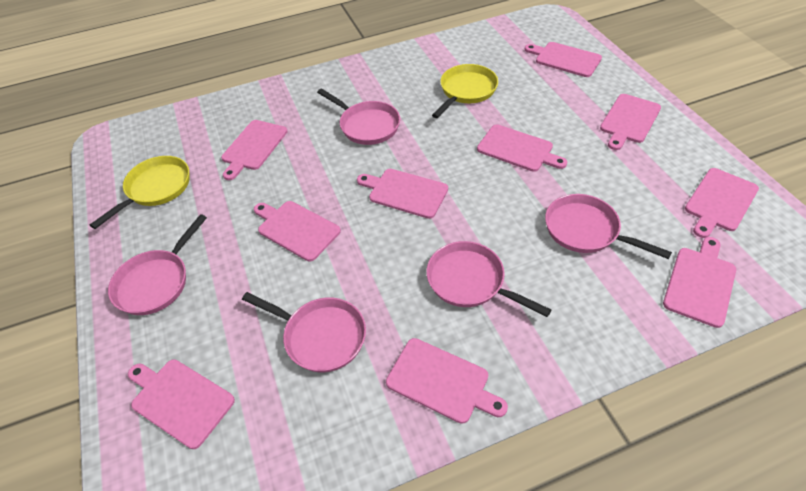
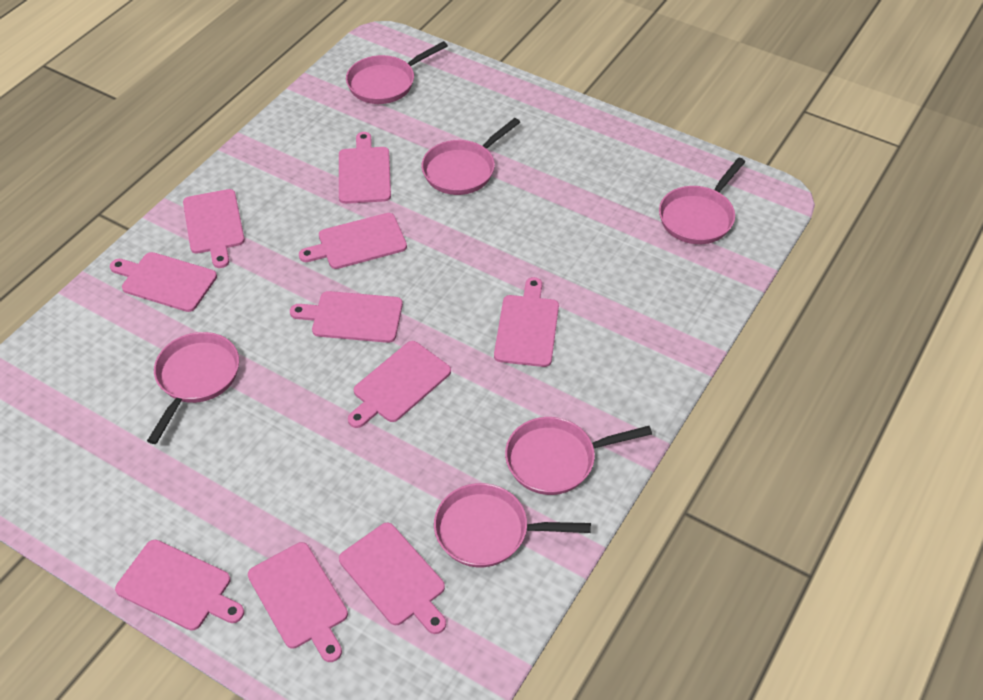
pink pan: 5 -> 6
yellow pan: 2 -> 0

